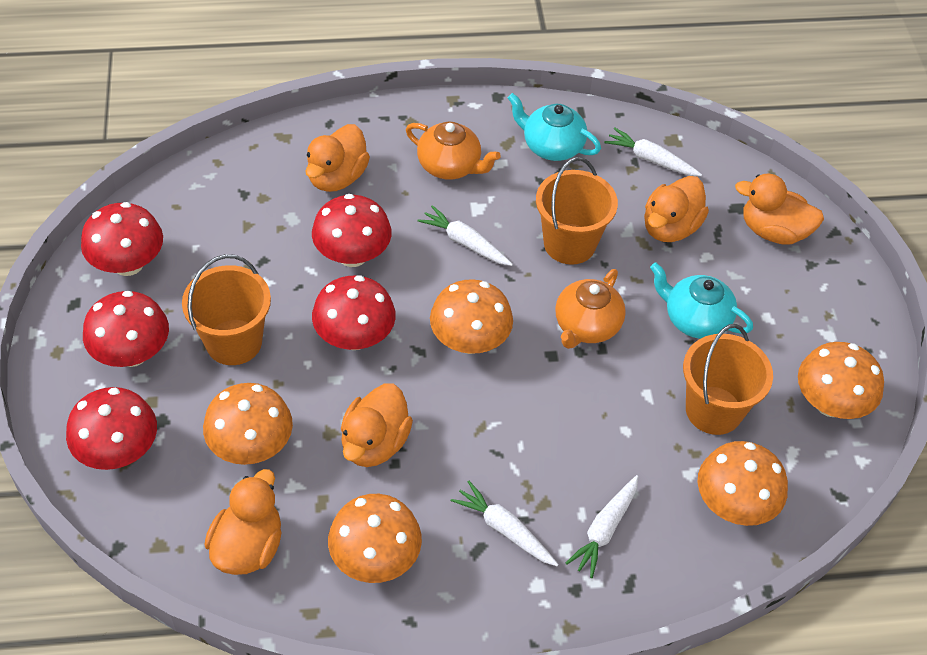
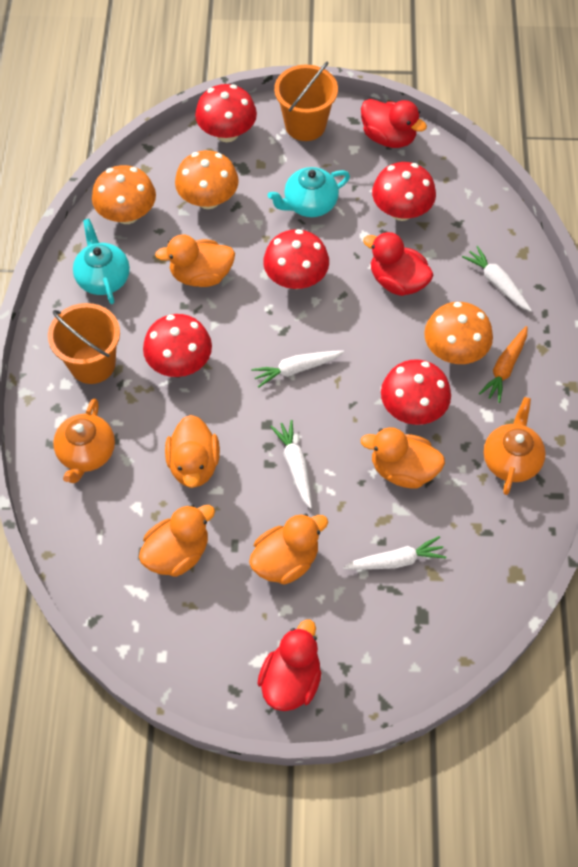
orange bucket: 3 -> 2
orange carrot: 0 -> 1
orange mushroom: 5 -> 3
red duck: 0 -> 3

